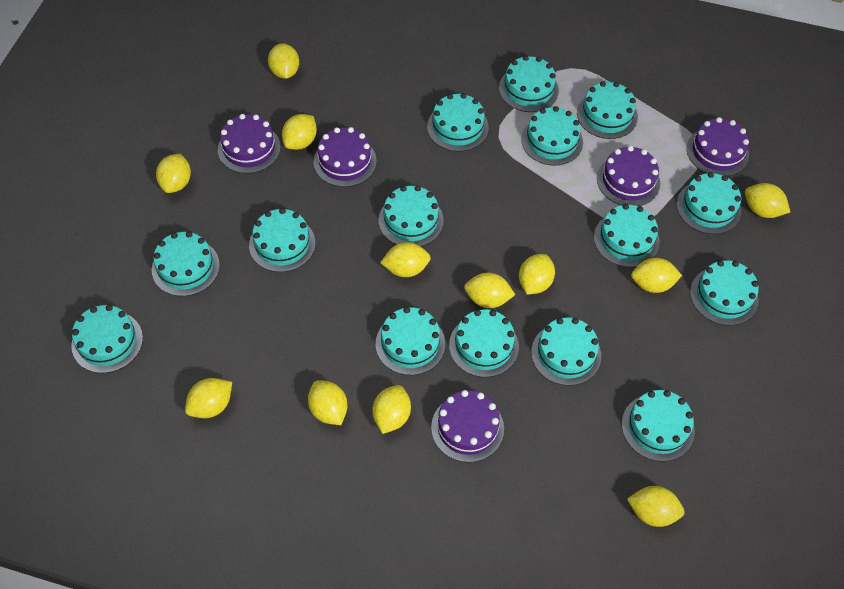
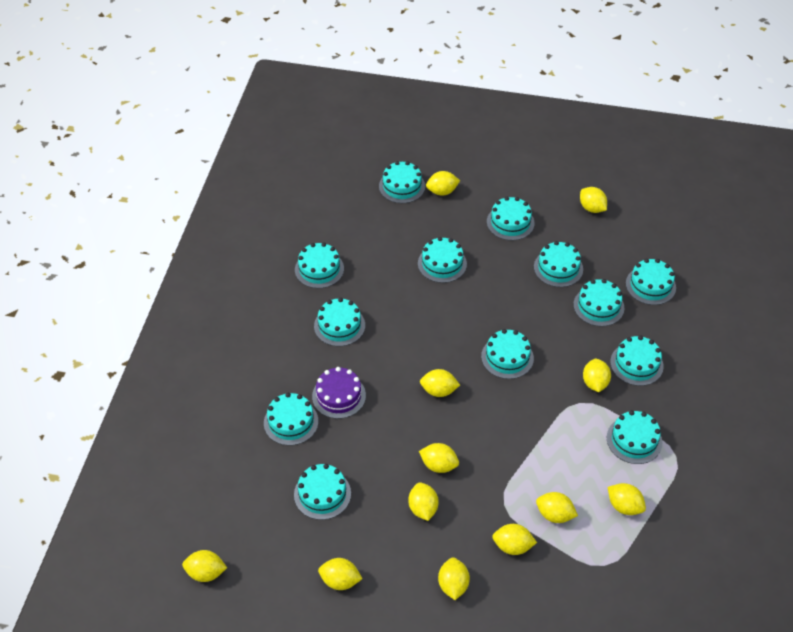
purple cake: 5 -> 1
turquoise cake: 15 -> 13

